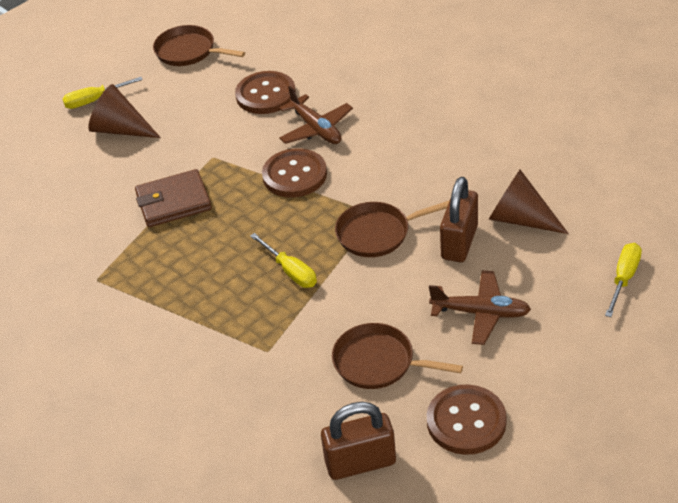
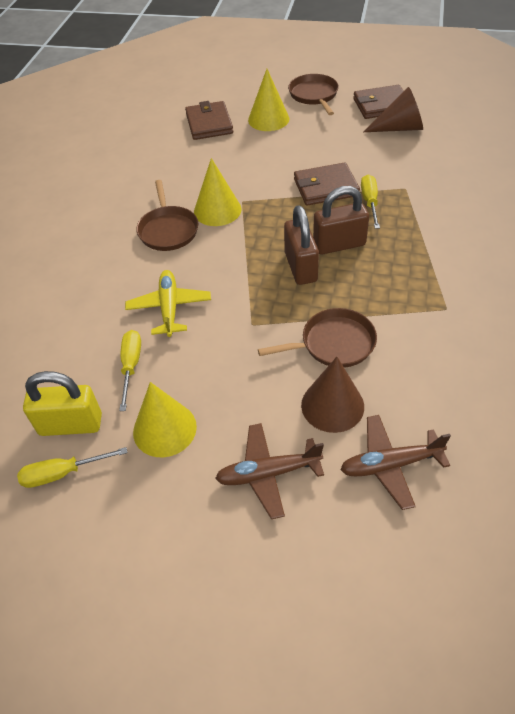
brown button: 3 -> 0
brown wallet: 1 -> 3
yellow cone: 0 -> 3
yellow padlock: 0 -> 1
yellow plane: 0 -> 1

